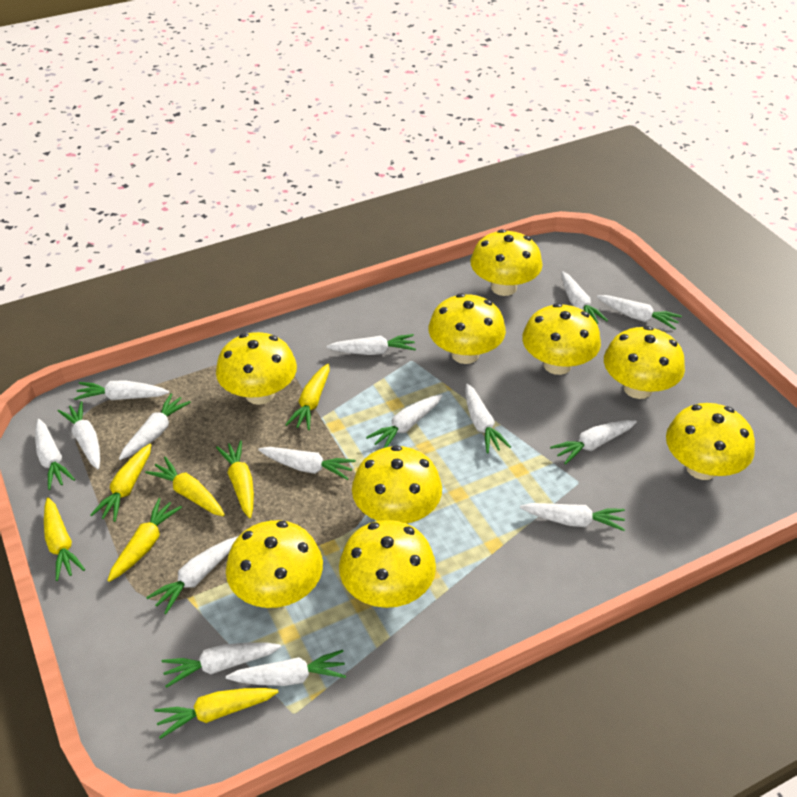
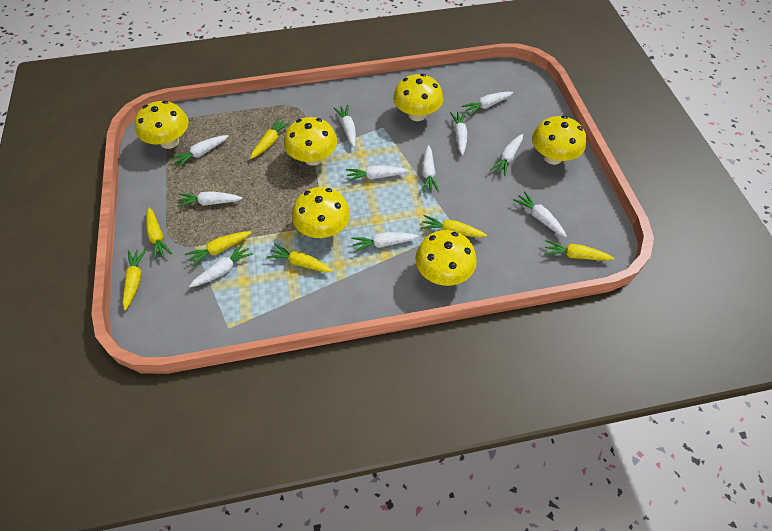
white carrot: 15 -> 11
yellow mushroom: 9 -> 6

